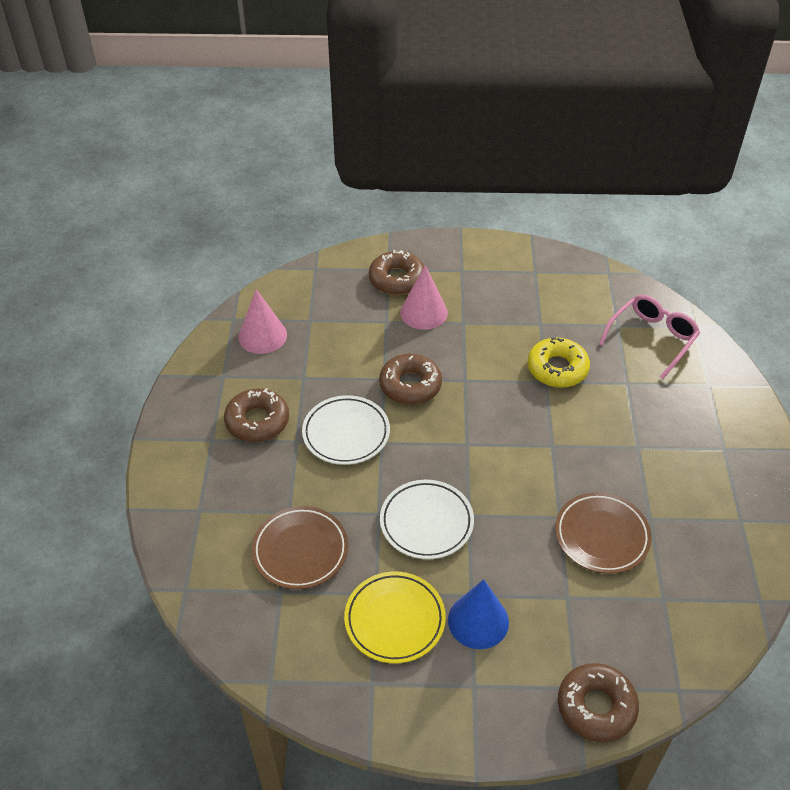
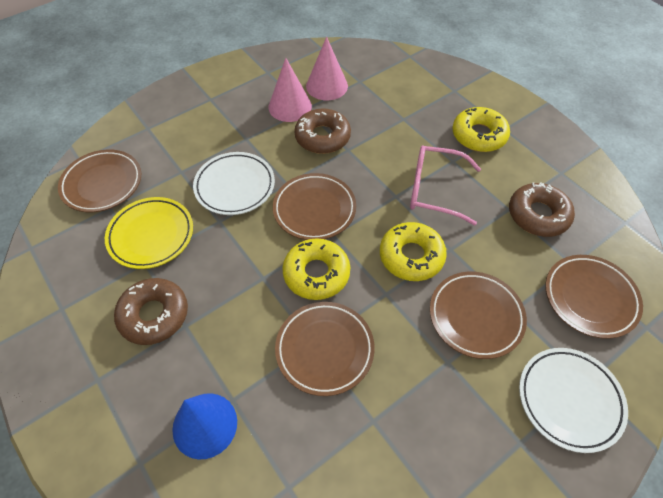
brown donut: 4 -> 3
brown plate: 2 -> 5
yellow donut: 1 -> 3

